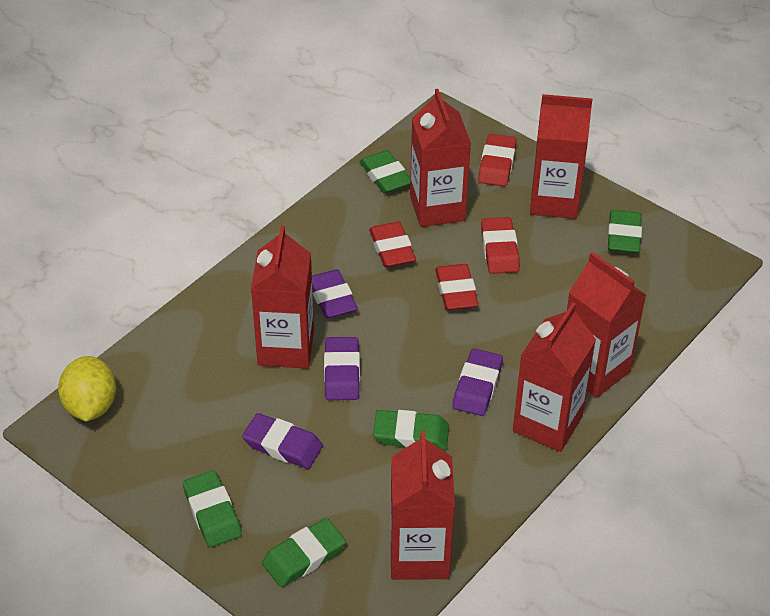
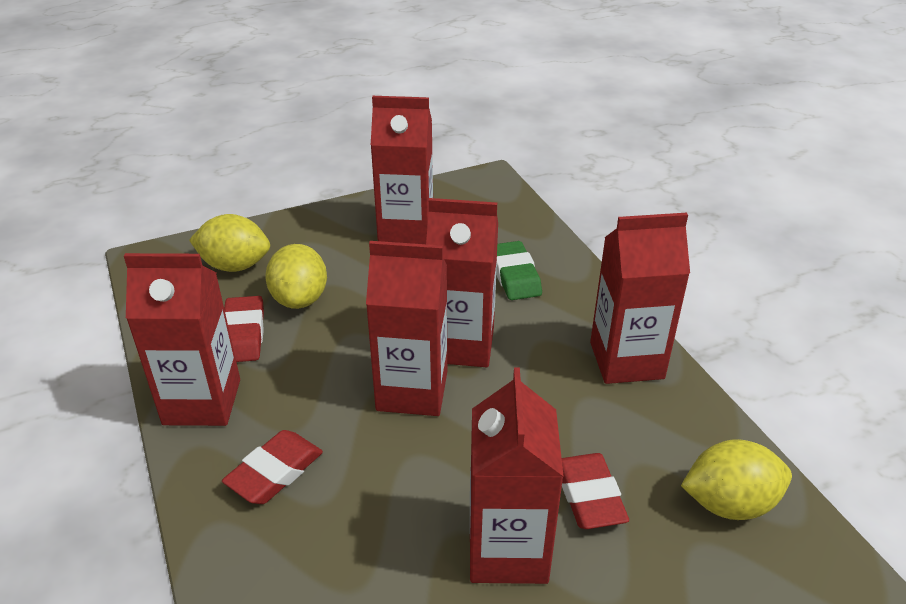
green eraser: 5 -> 1
purple eraser: 4 -> 0
red eraser: 4 -> 3
yellow lemon: 1 -> 3

